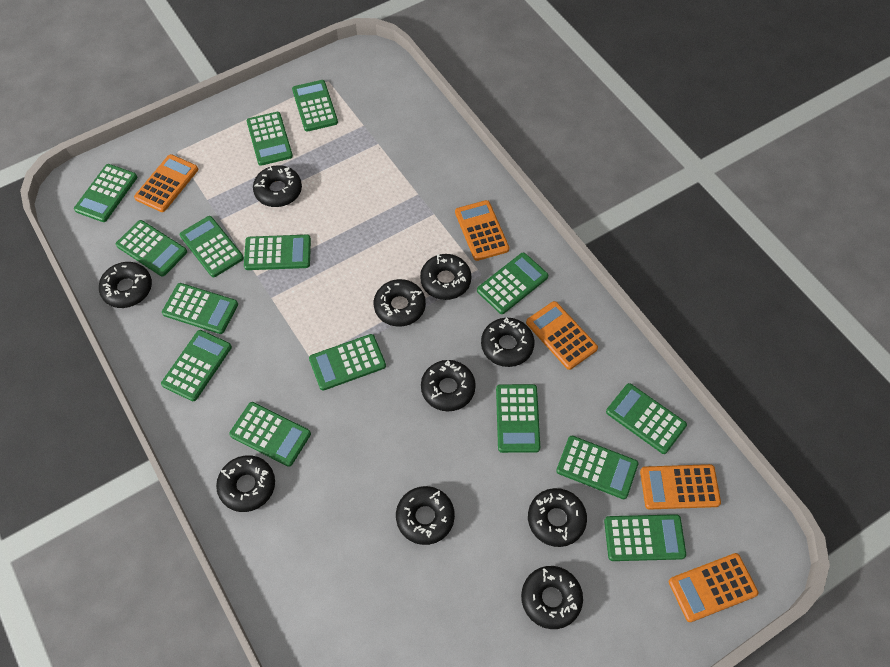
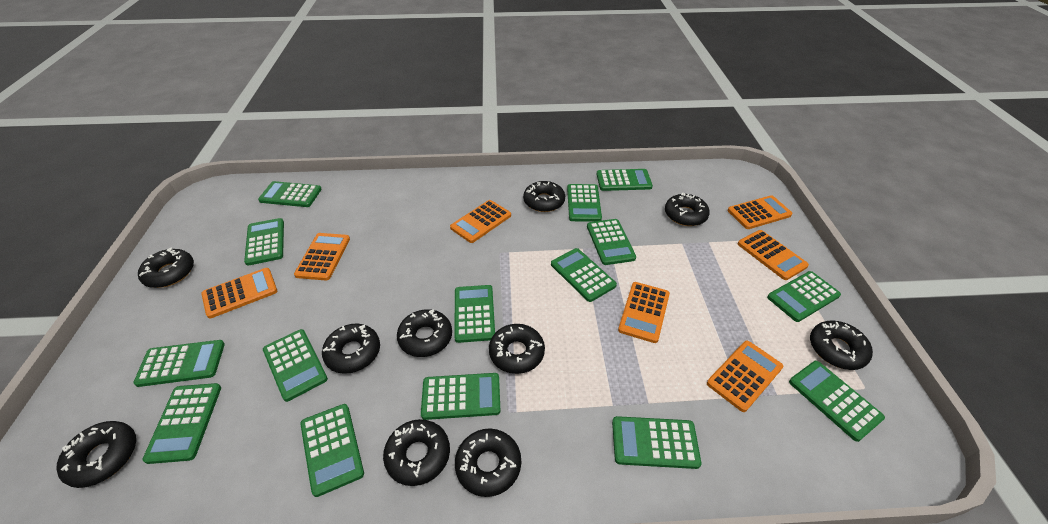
orange calculator: 5 -> 7

